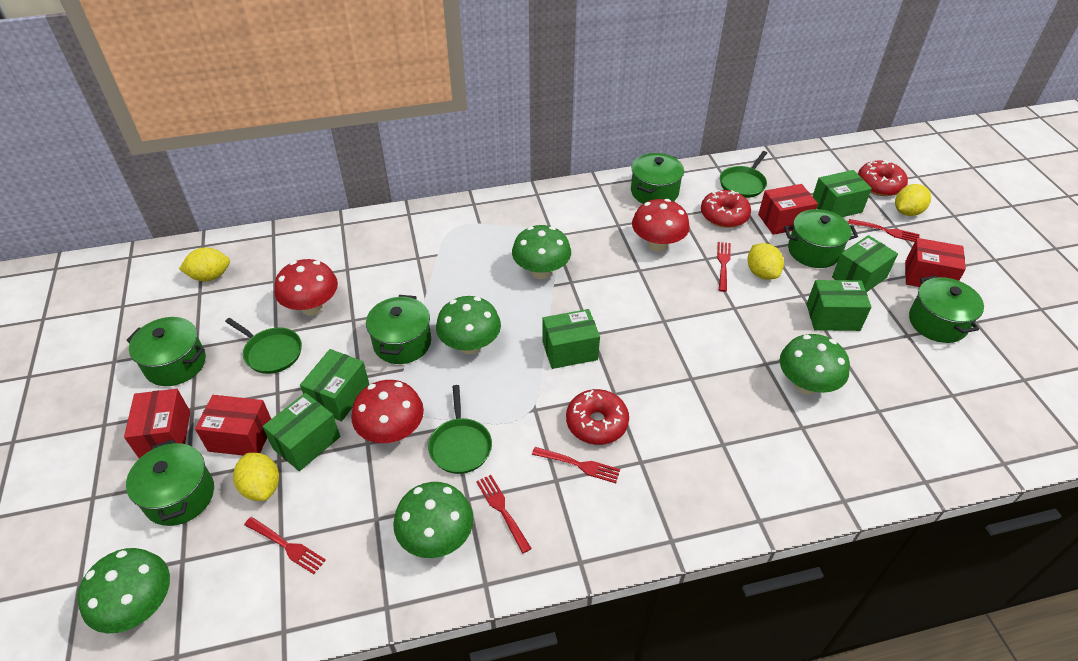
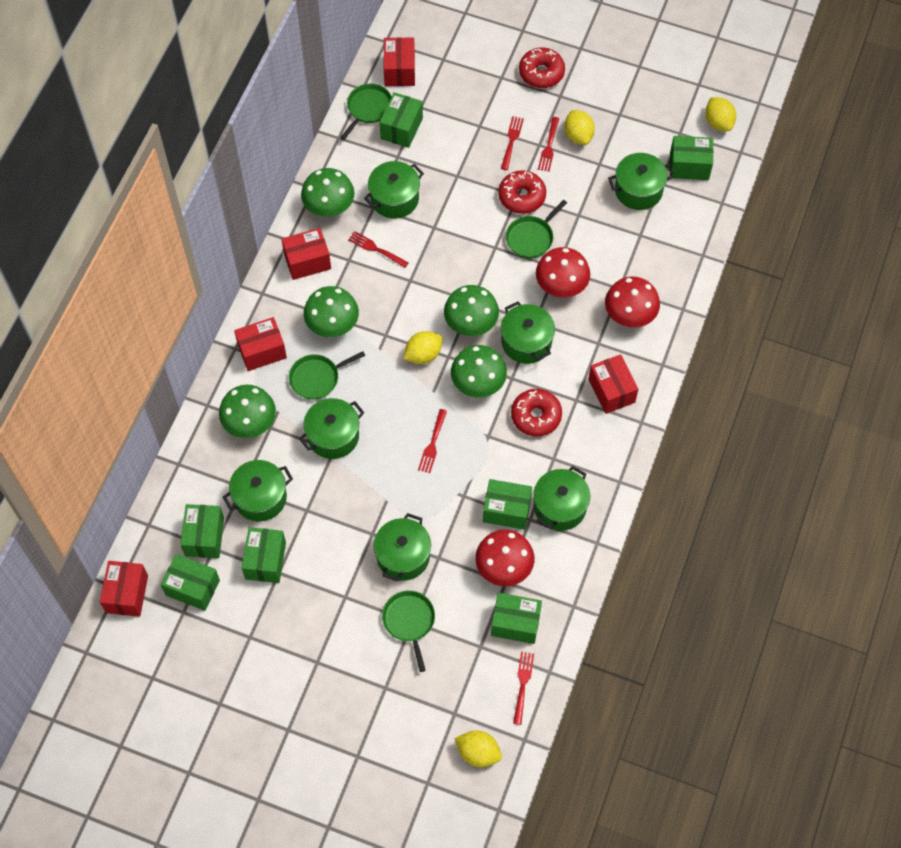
green box: 6 -> 7
green pan: 3 -> 4
green pot: 6 -> 7
red box: 4 -> 5

